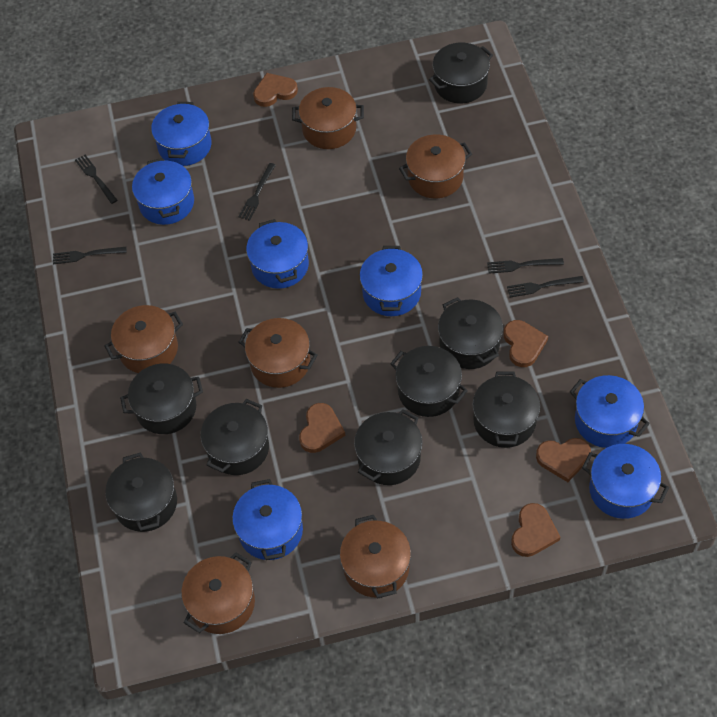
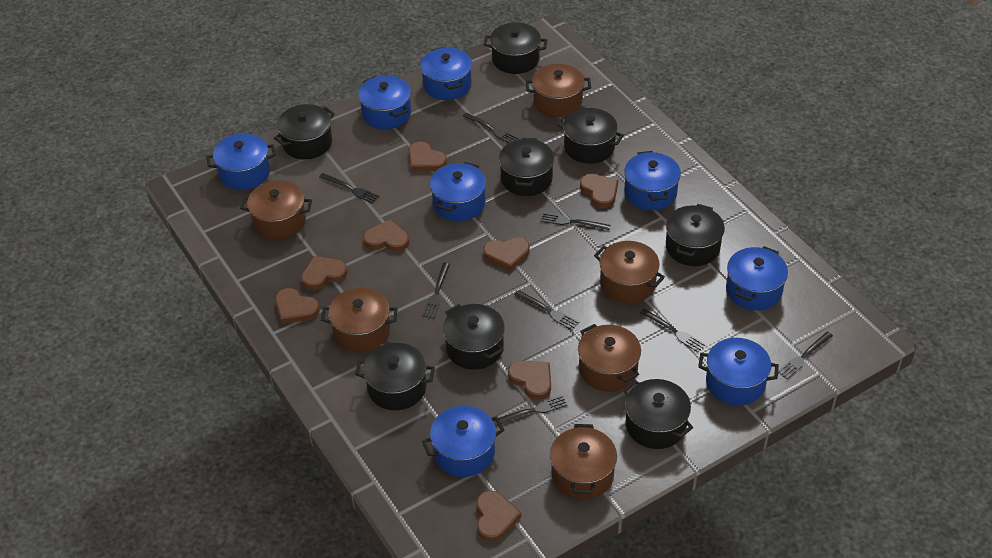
black fork: 5 -> 8
blue pot: 7 -> 8
brown heart: 5 -> 8

